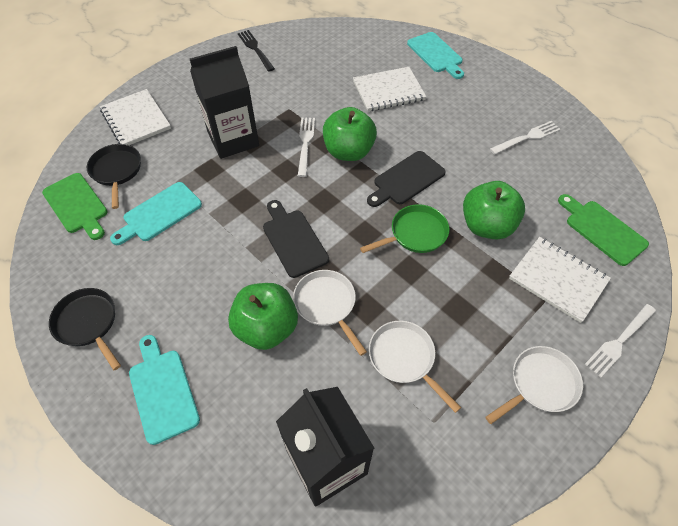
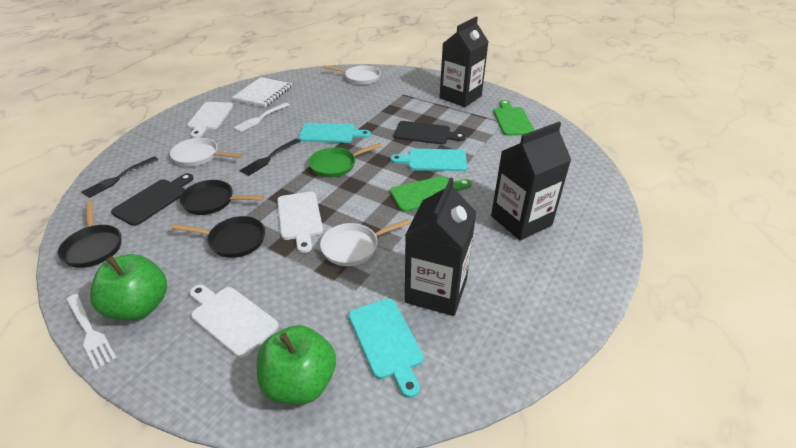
black carton: 2 -> 3
black fork: 1 -> 2
black pan: 2 -> 3
green apple: 3 -> 2
white cutting board: 0 -> 3
white fork: 3 -> 2
white notebook: 3 -> 1

